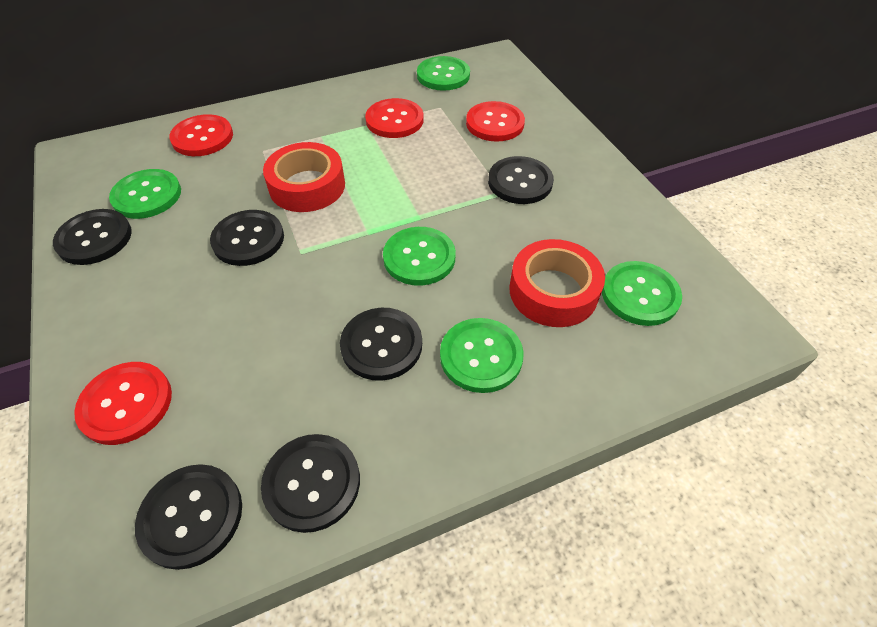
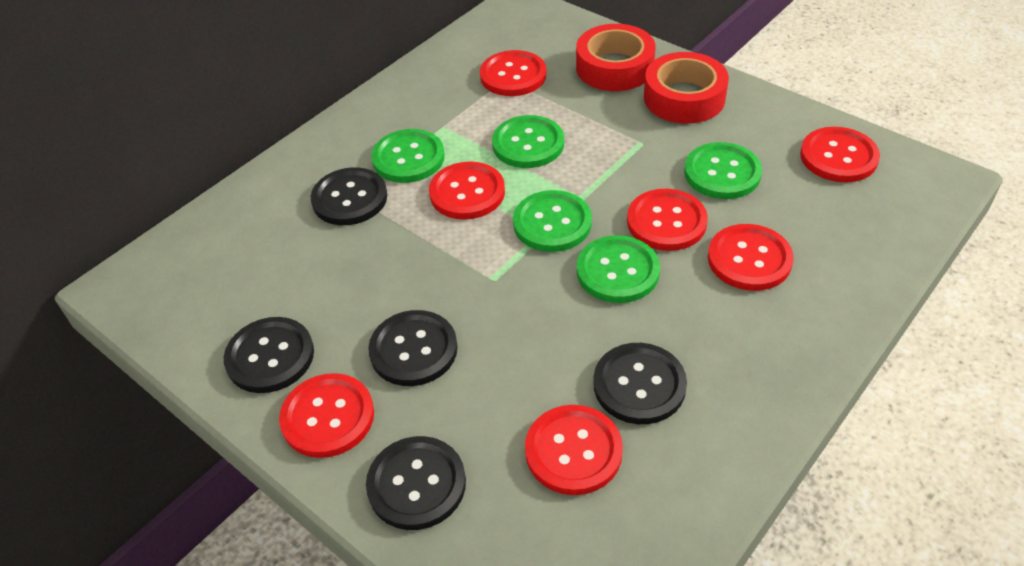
black button: 6 -> 5
red button: 4 -> 7

